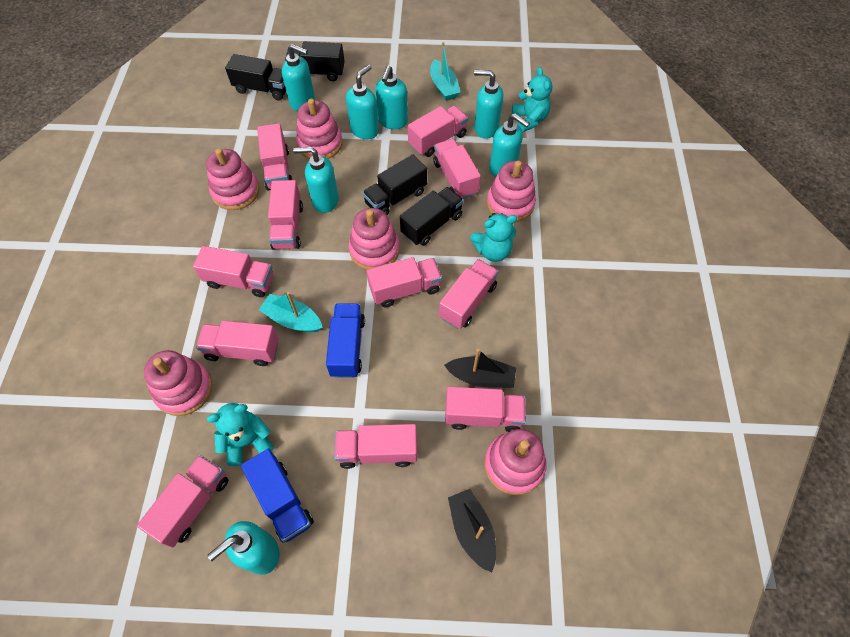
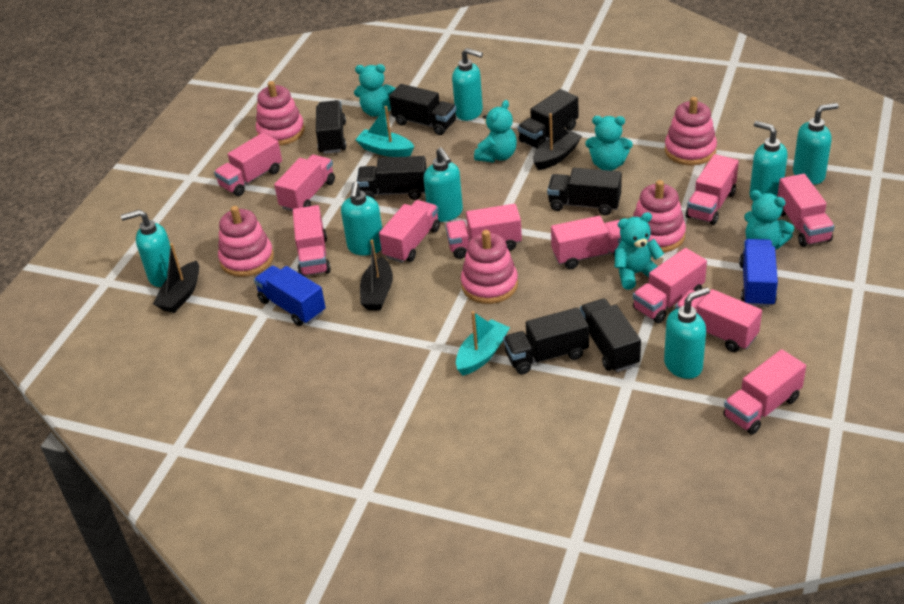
black boat: 2 -> 3
black truck: 4 -> 7
pink stacking toy: 6 -> 5
turquoise teddy bear: 3 -> 5

